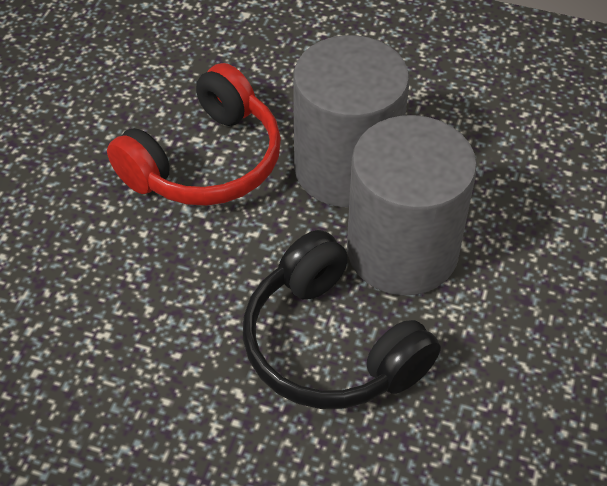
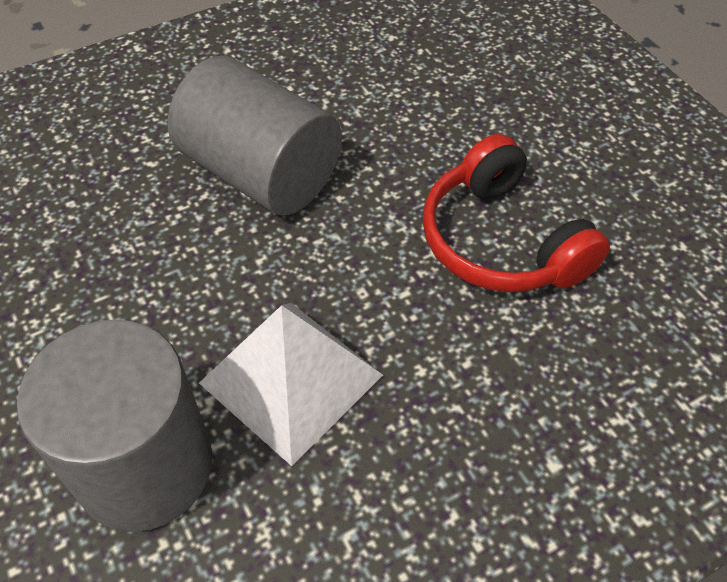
black headphones: 1 -> 0
white pyramid: 0 -> 1

